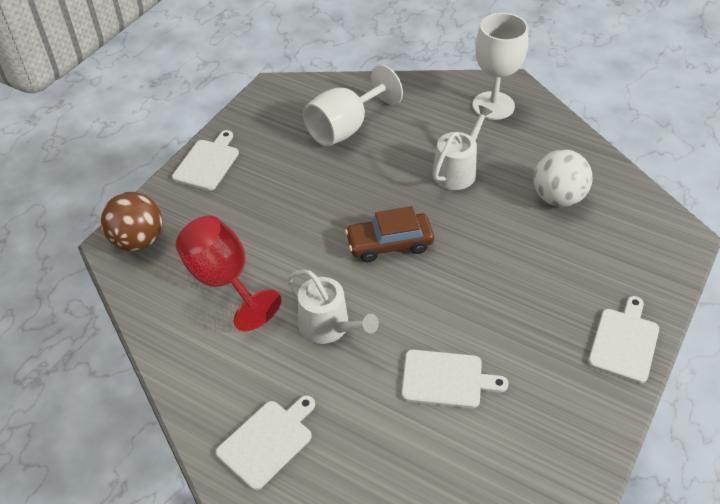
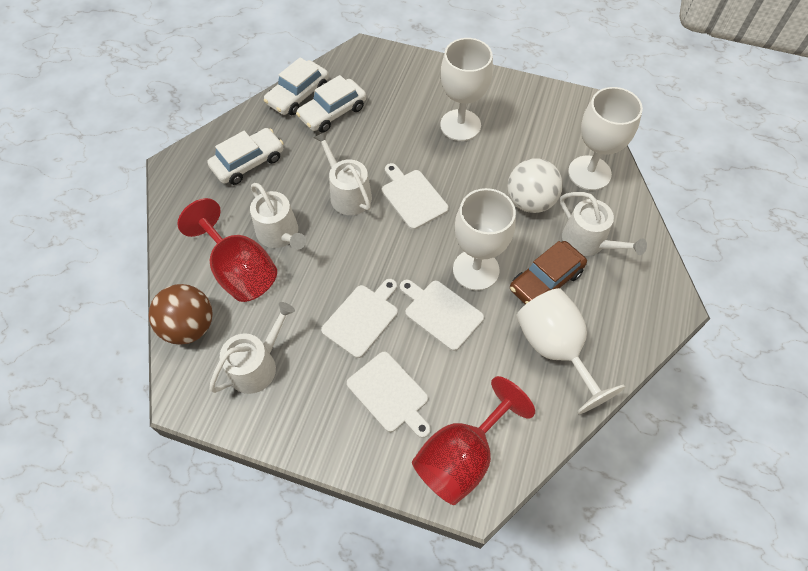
red goblet: 1 -> 2
white car: 0 -> 3
white goblet: 2 -> 4
white watering can: 2 -> 4

